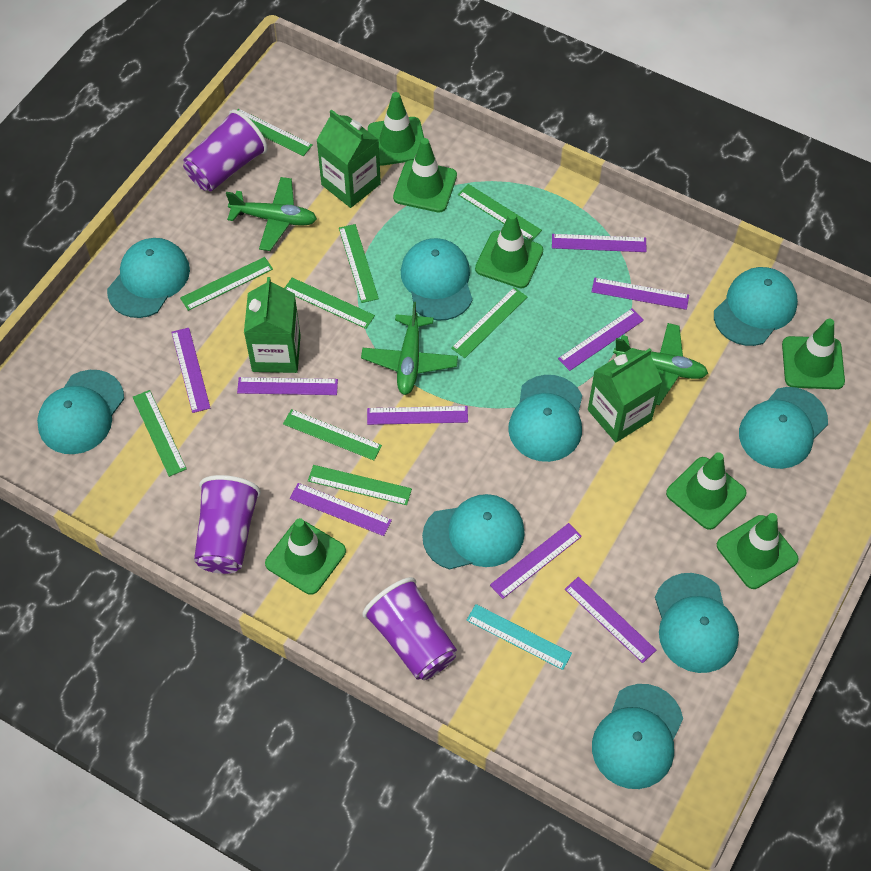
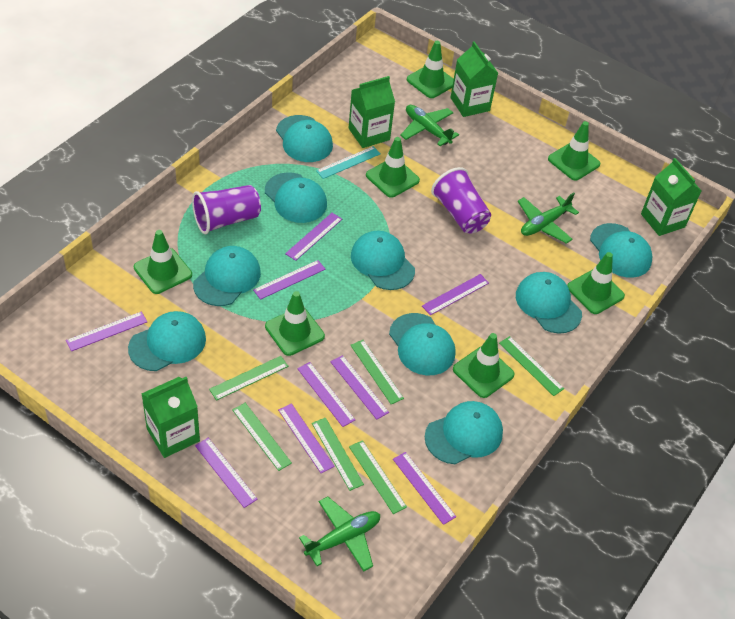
green carton: 3 -> 4
green ruler: 9 -> 6
purple cup: 3 -> 2

